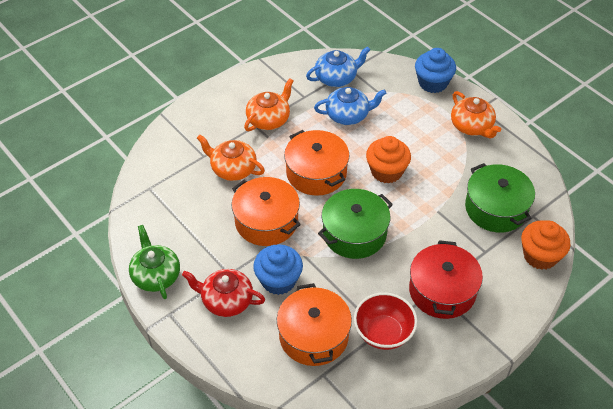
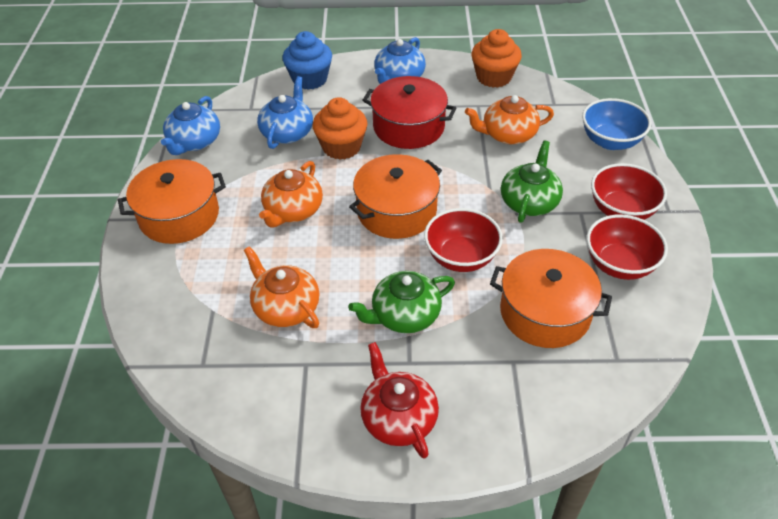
blue bowl: 0 -> 1
blue cupcake: 2 -> 1
blue teapot: 2 -> 3
green pot: 2 -> 0
green teapot: 1 -> 2
red bowl: 1 -> 3

